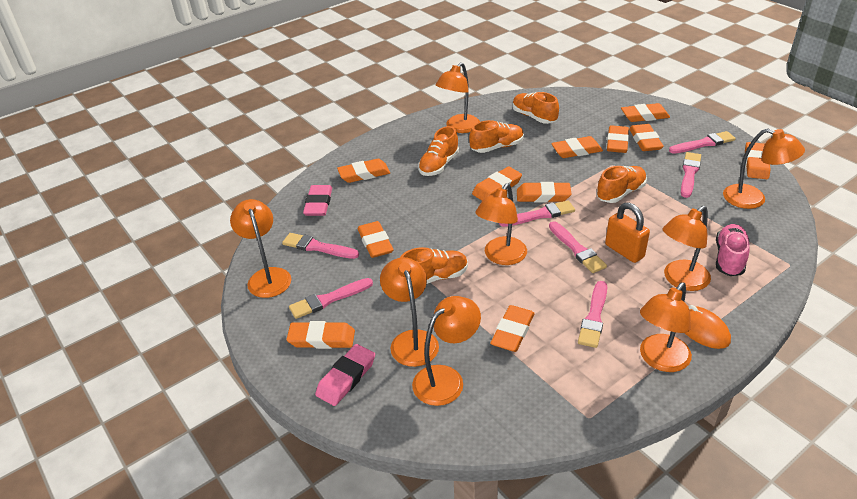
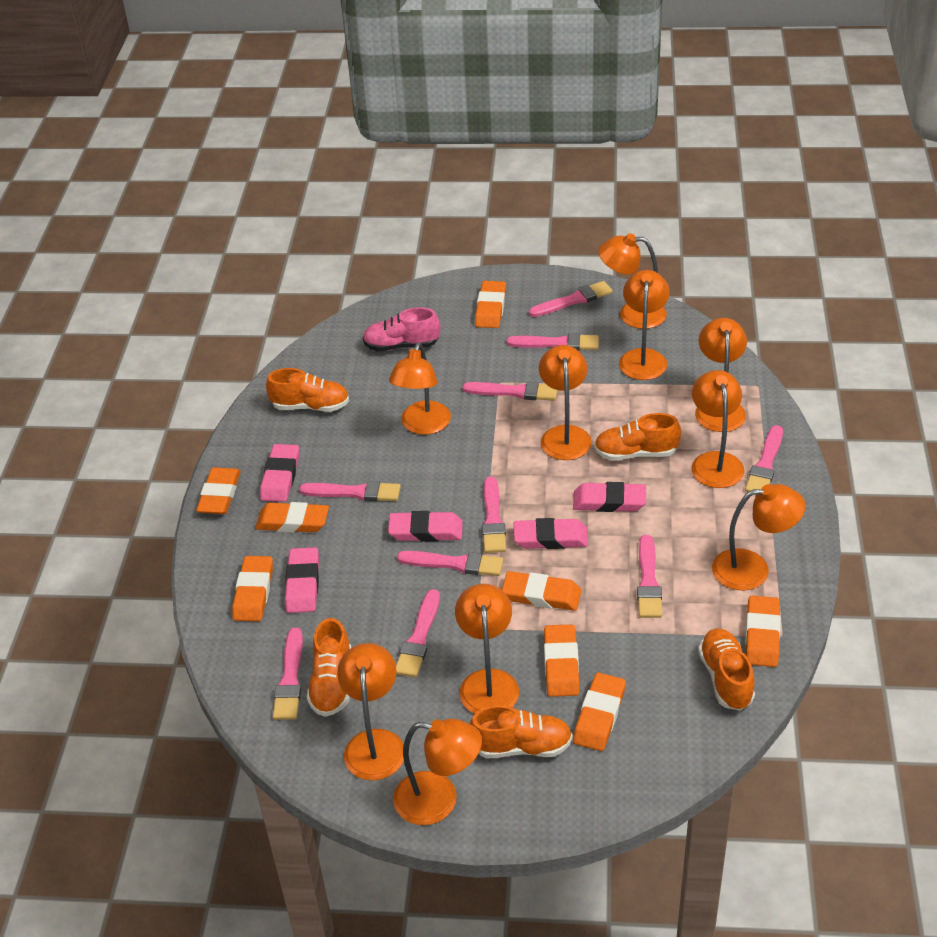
orange eraser: 11 -> 8
orange lamp: 8 -> 10
orange mouse: 1 -> 0
orange padlock: 1 -> 0
pink brush: 7 -> 10
pink eraser: 2 -> 5

